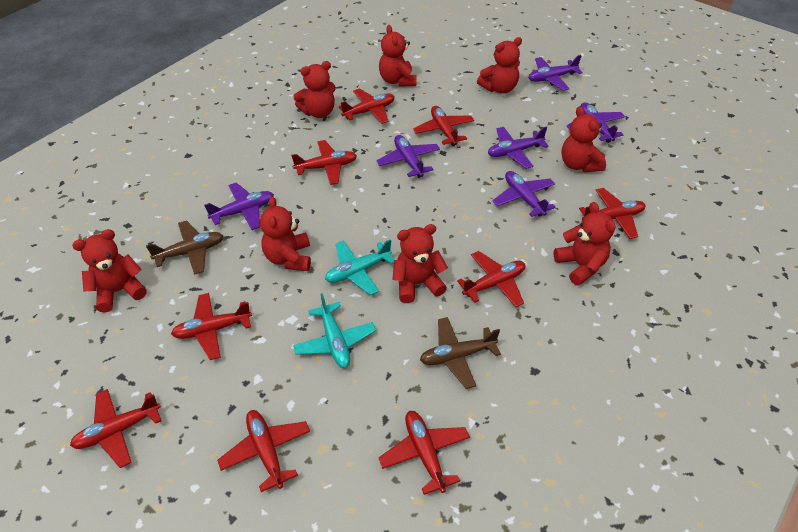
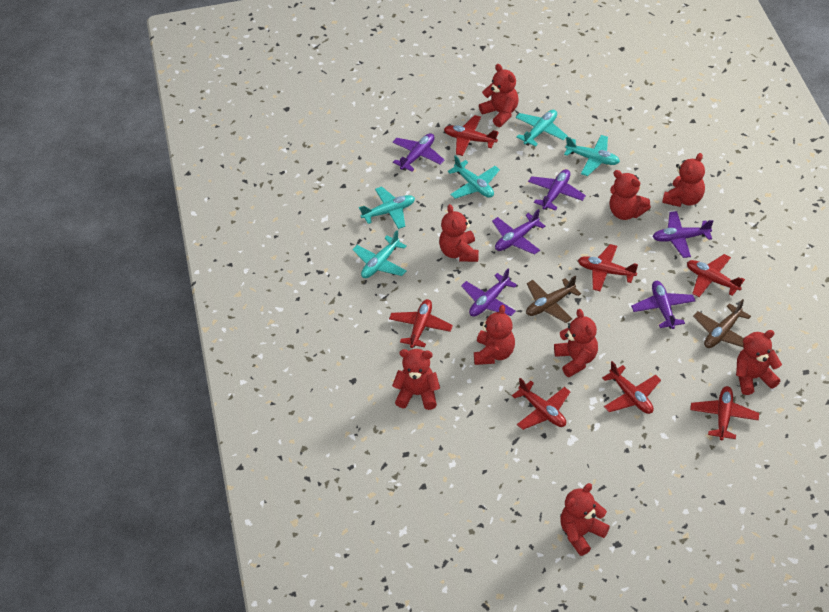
red plane: 9 -> 7
red teddy bear: 8 -> 9
turquoise plane: 2 -> 5

